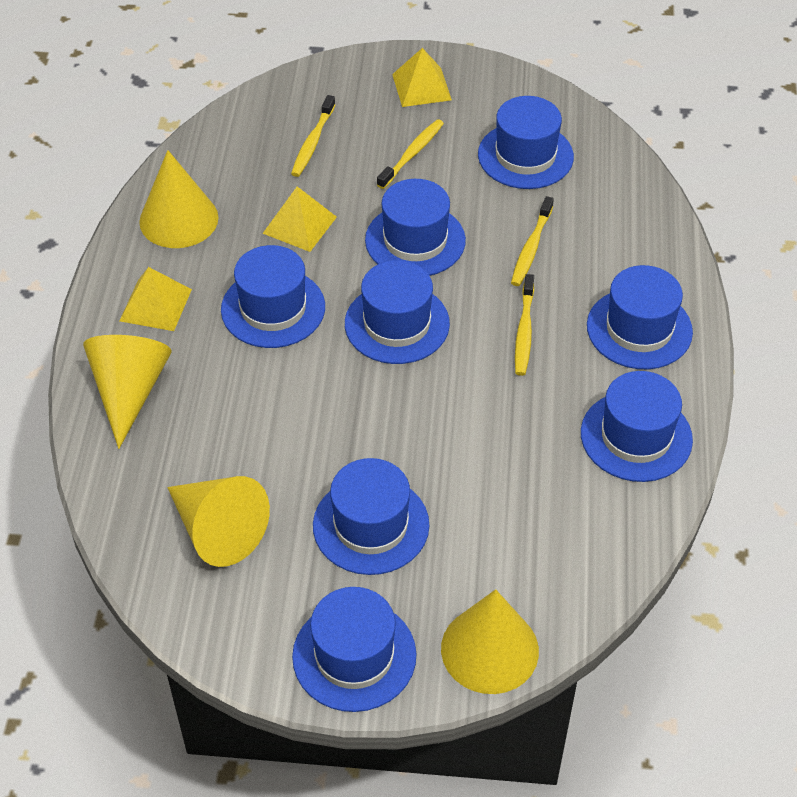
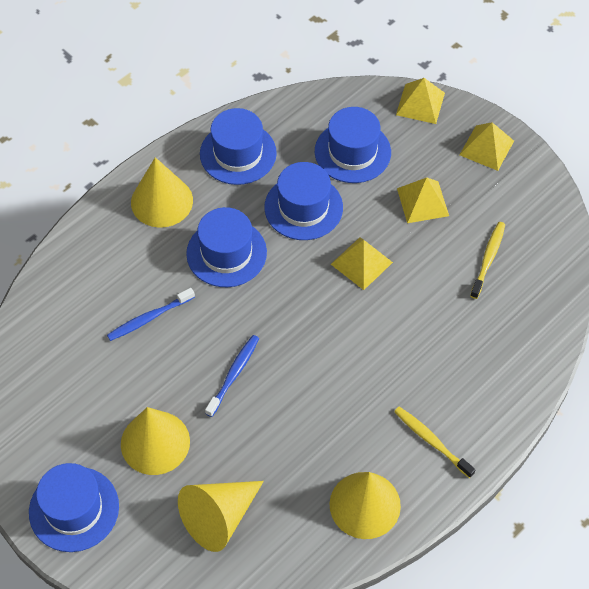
blue hat: 8 -> 5
blue toothbrush: 0 -> 2
yellow pyramid: 3 -> 4
yellow toothbrush: 4 -> 2

